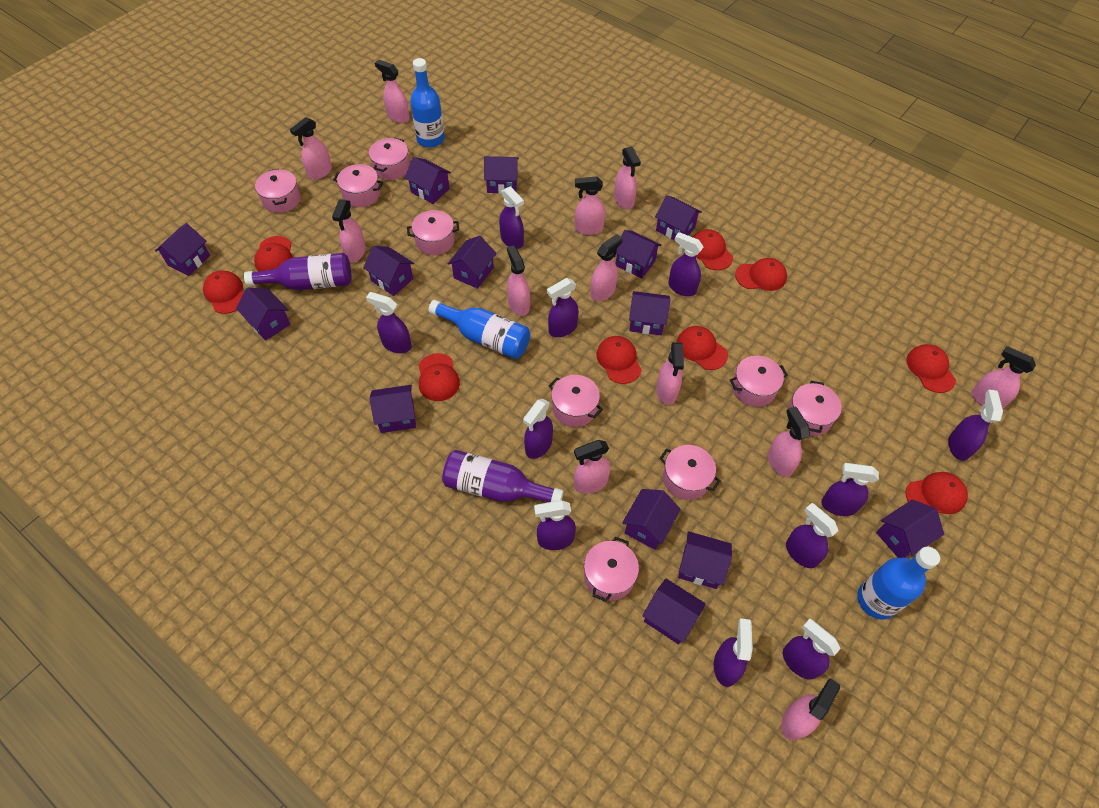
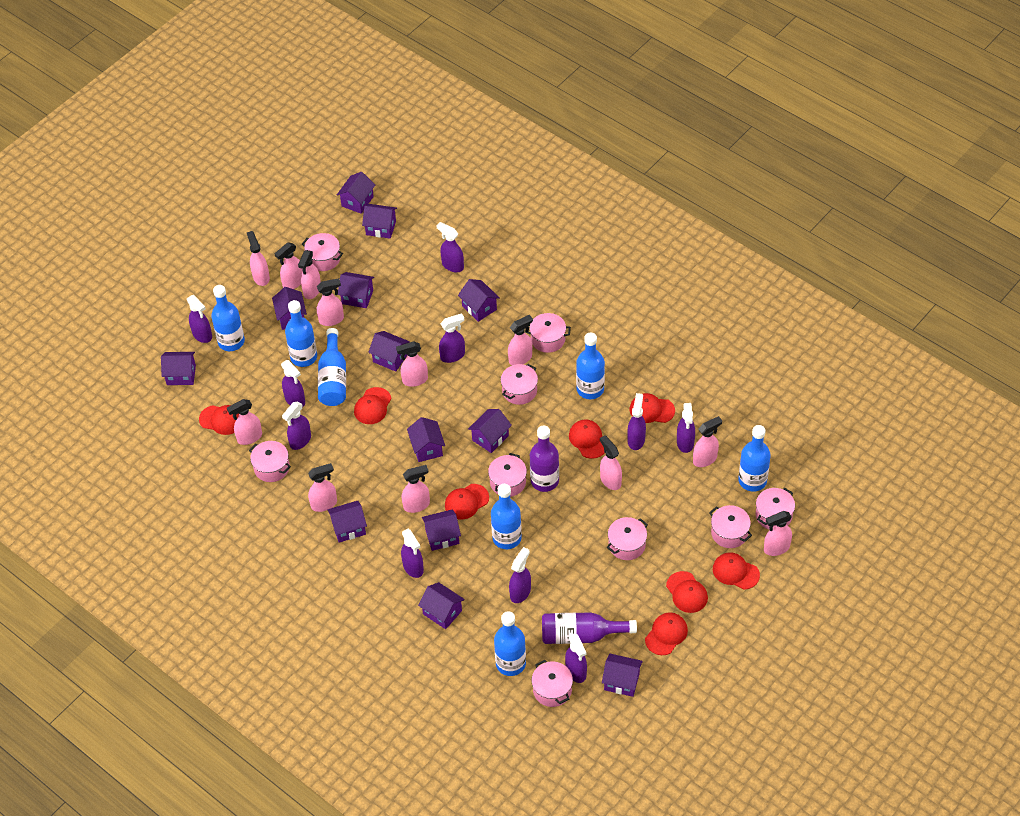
blue bottle: 3 -> 7
purple house: 14 -> 13
purple spray bottle: 11 -> 10
red cap: 9 -> 8

